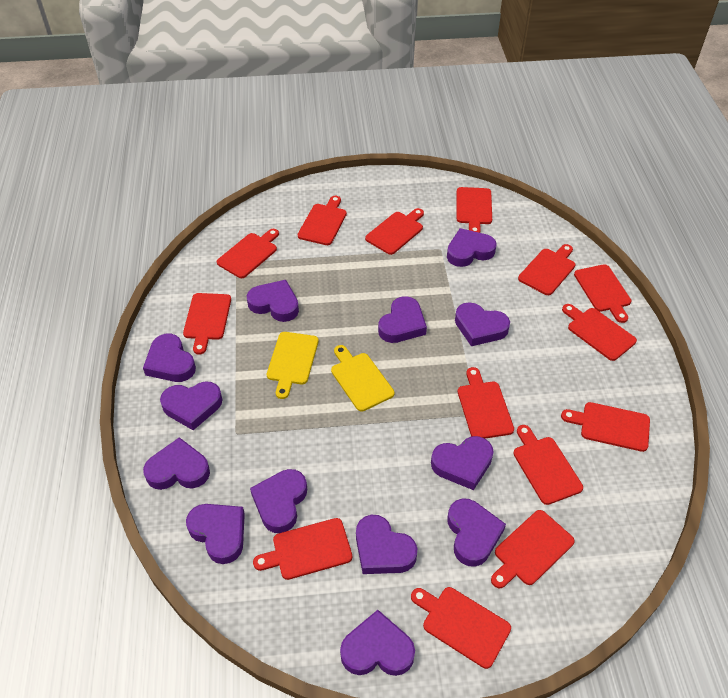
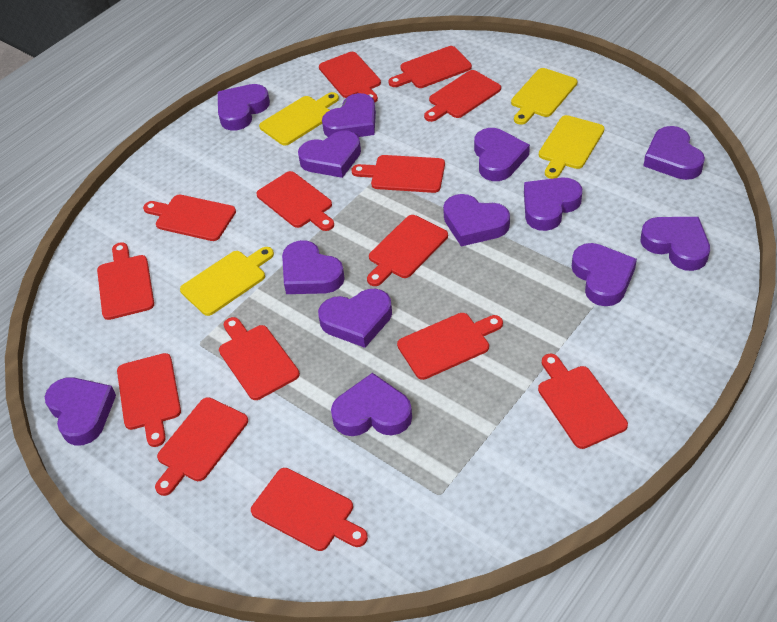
yellow cutting board: 2 -> 4

